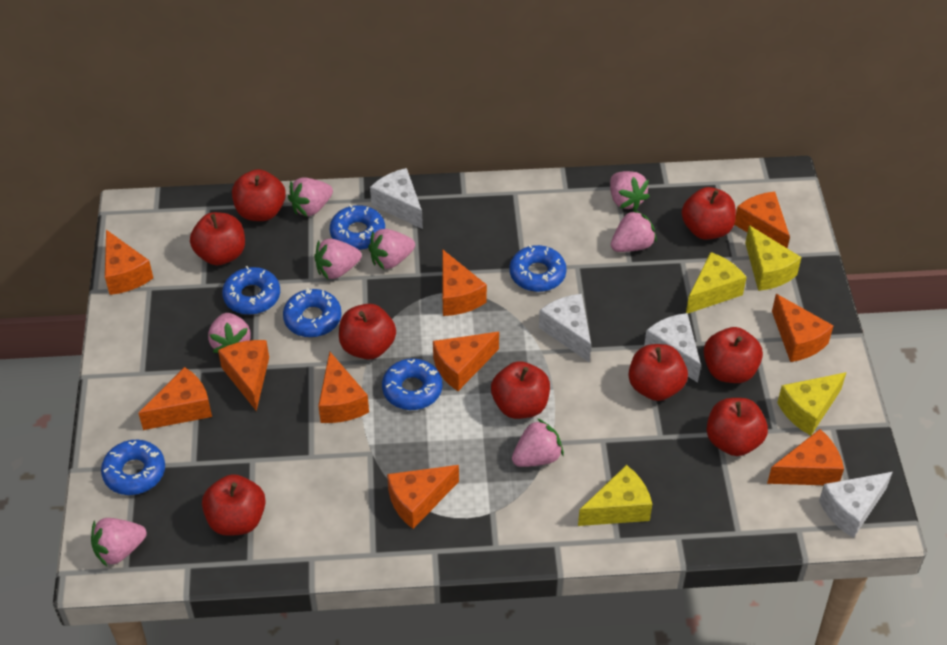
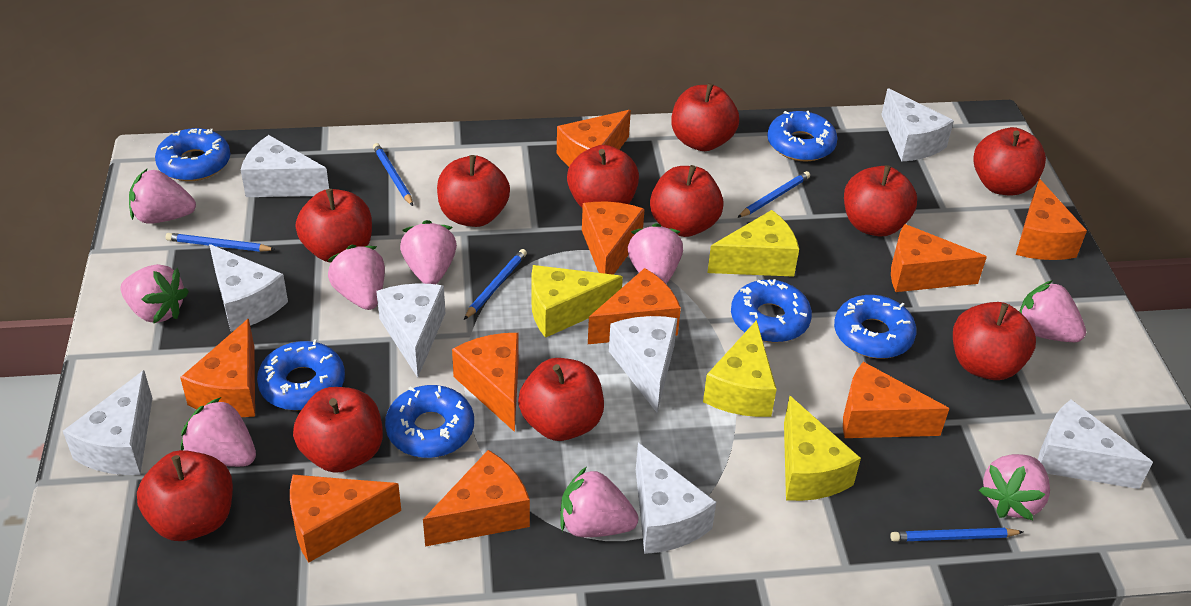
blue pencil: 0 -> 5
pink strawberry: 8 -> 9
red apple: 9 -> 11
white cheese: 4 -> 8

